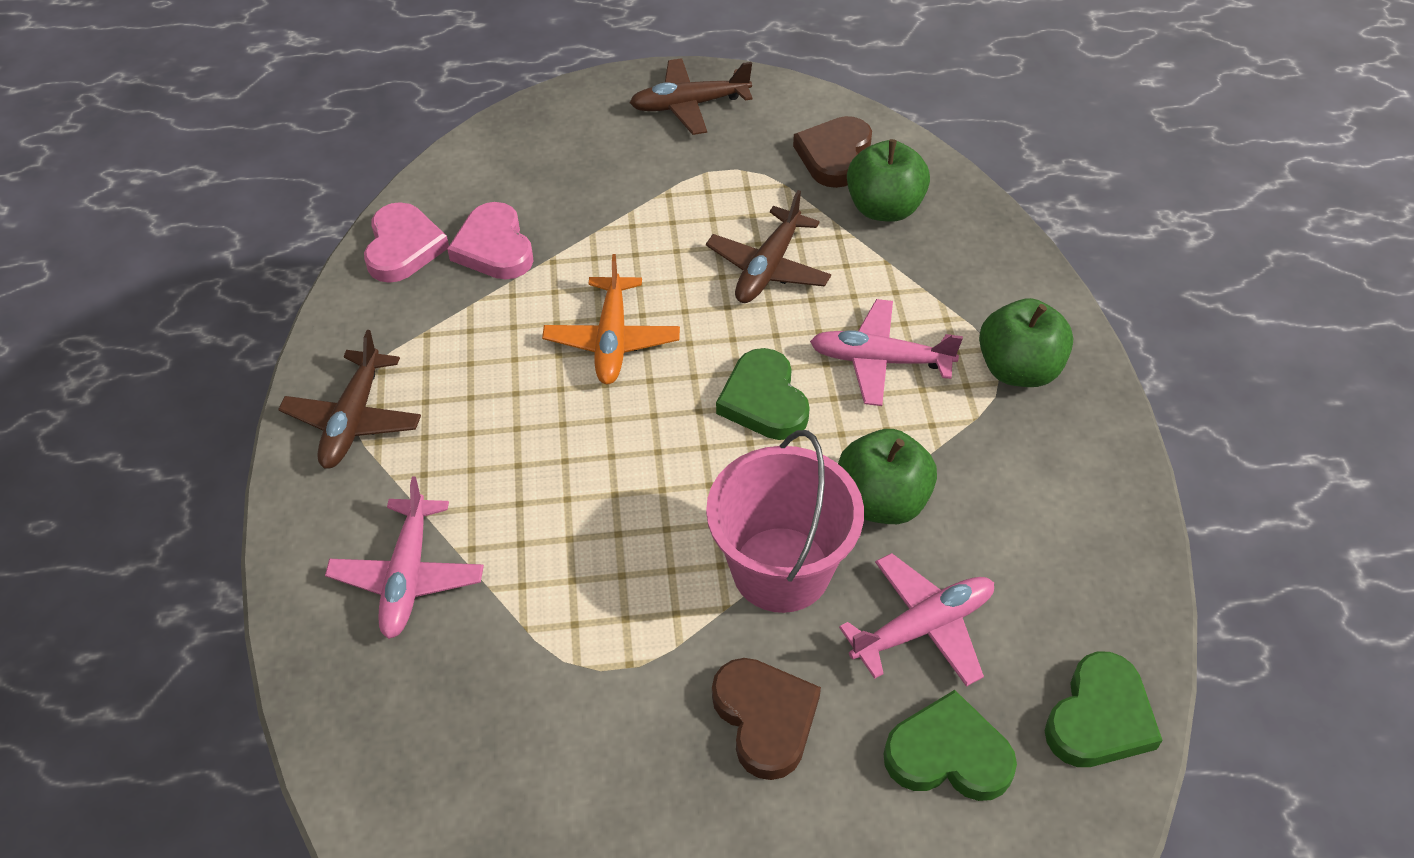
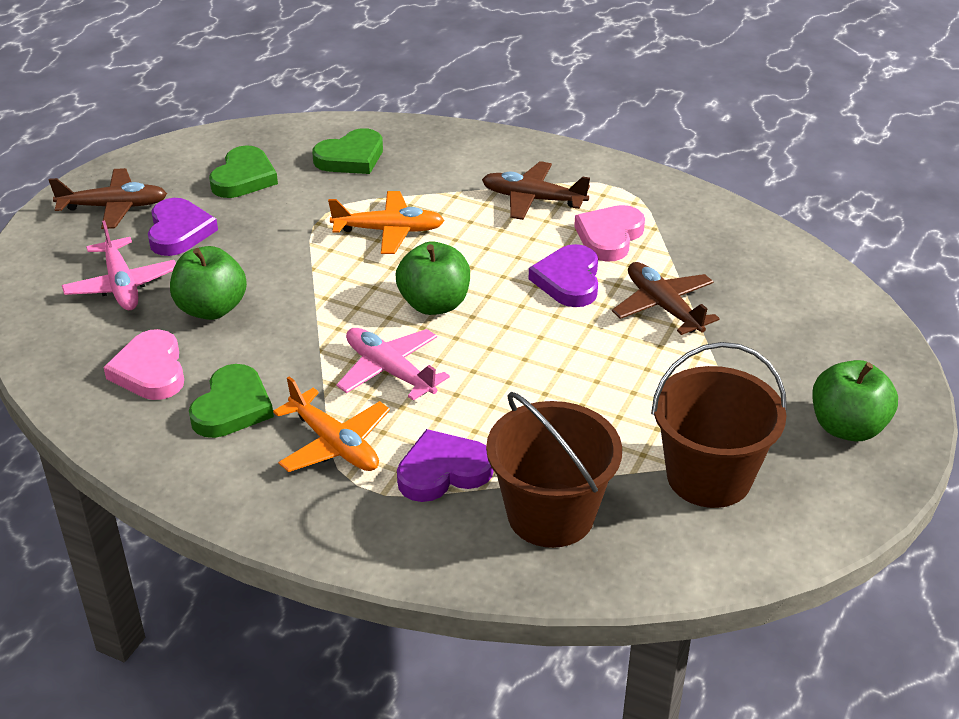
brown bucket: 0 -> 2
brown heart: 2 -> 0
orange plane: 1 -> 2
pink bucket: 1 -> 0
pink plane: 3 -> 2
purple heart: 0 -> 3

